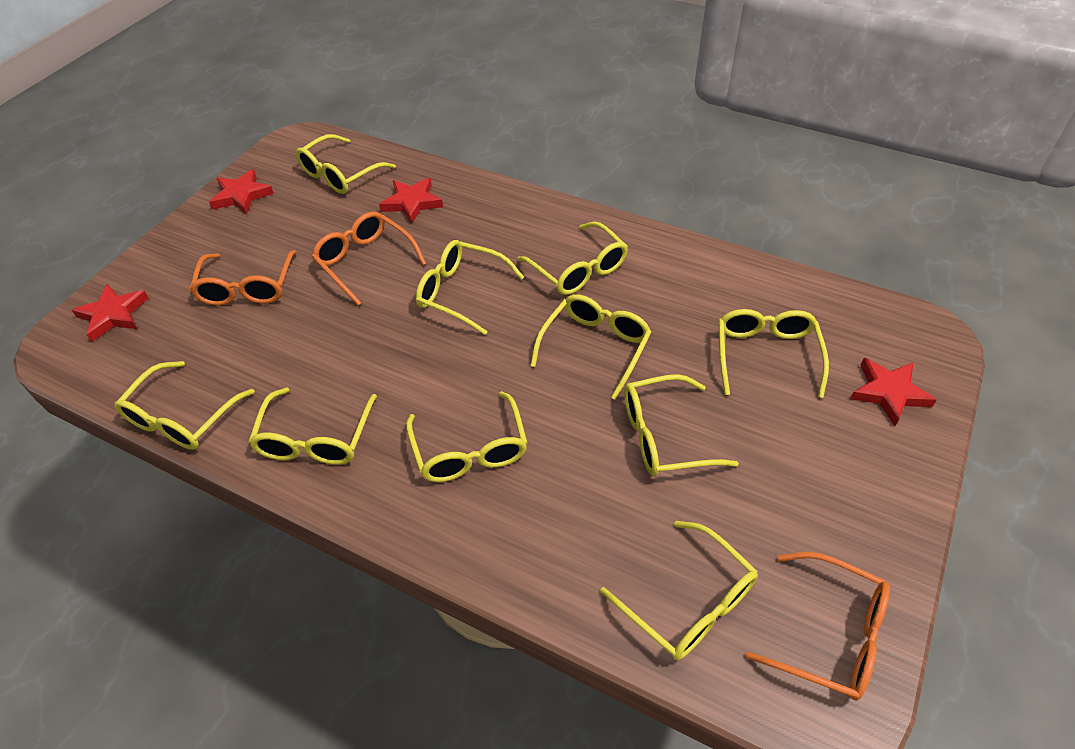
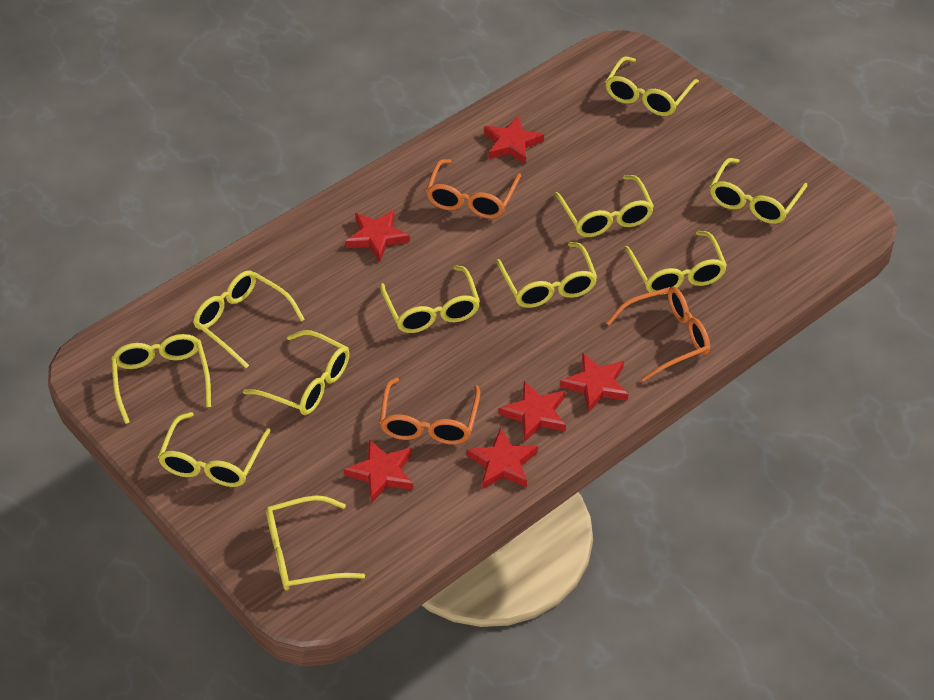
red star: 4 -> 6
yellow glasses: 10 -> 11

